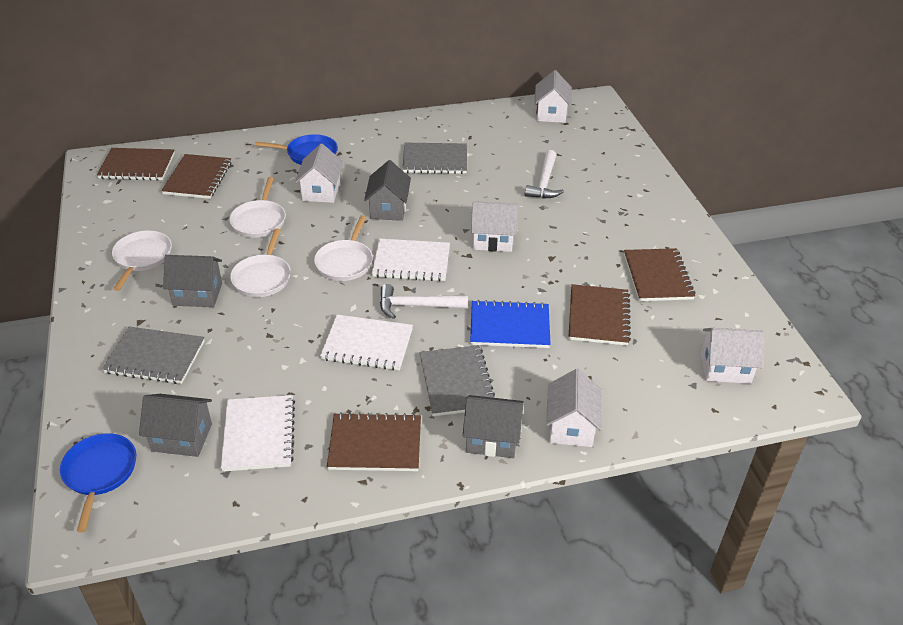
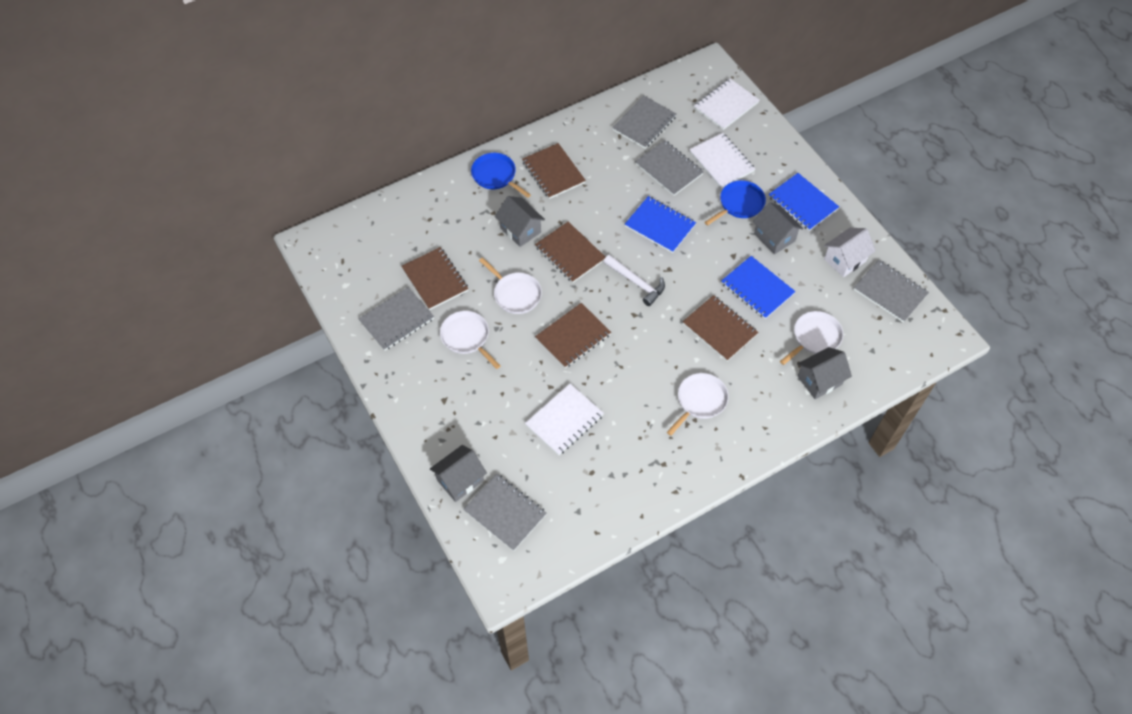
blue notebook: 1 -> 3
grey notebook: 3 -> 5
white hammer: 2 -> 1
white house: 5 -> 1

